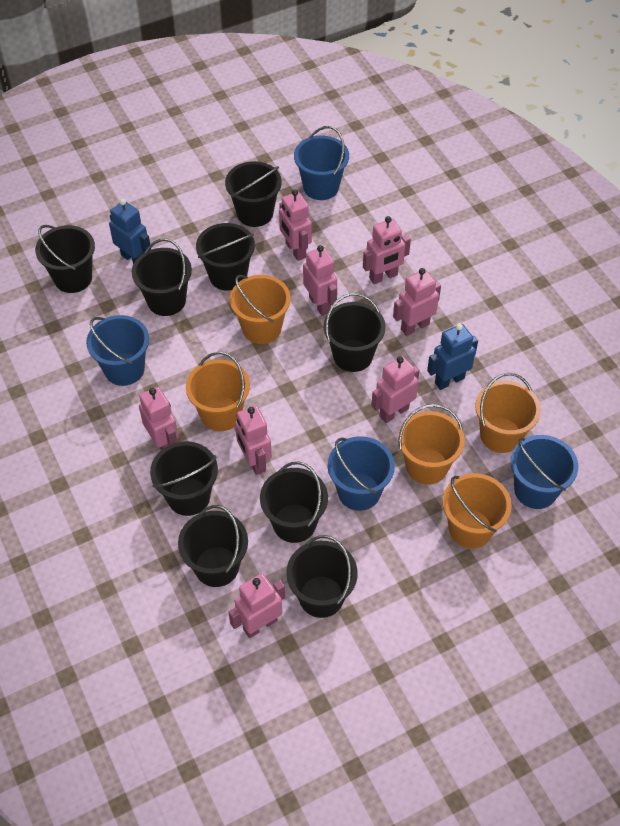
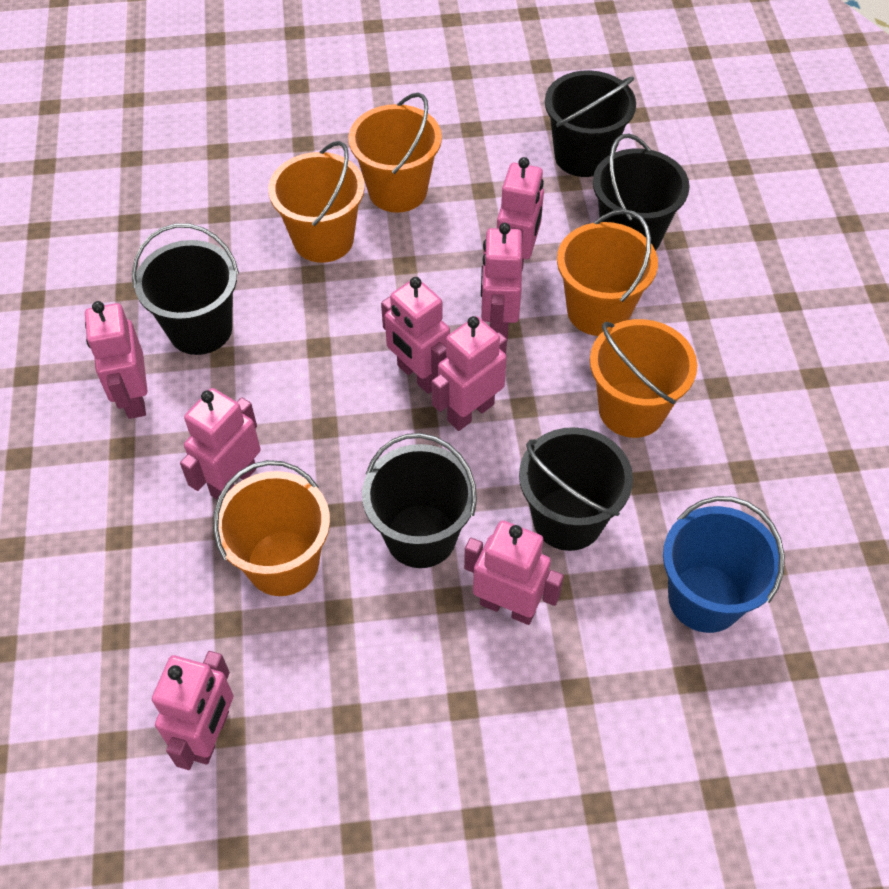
black bucket: 9 -> 5
blue bucket: 4 -> 1
blue robot: 2 -> 0

